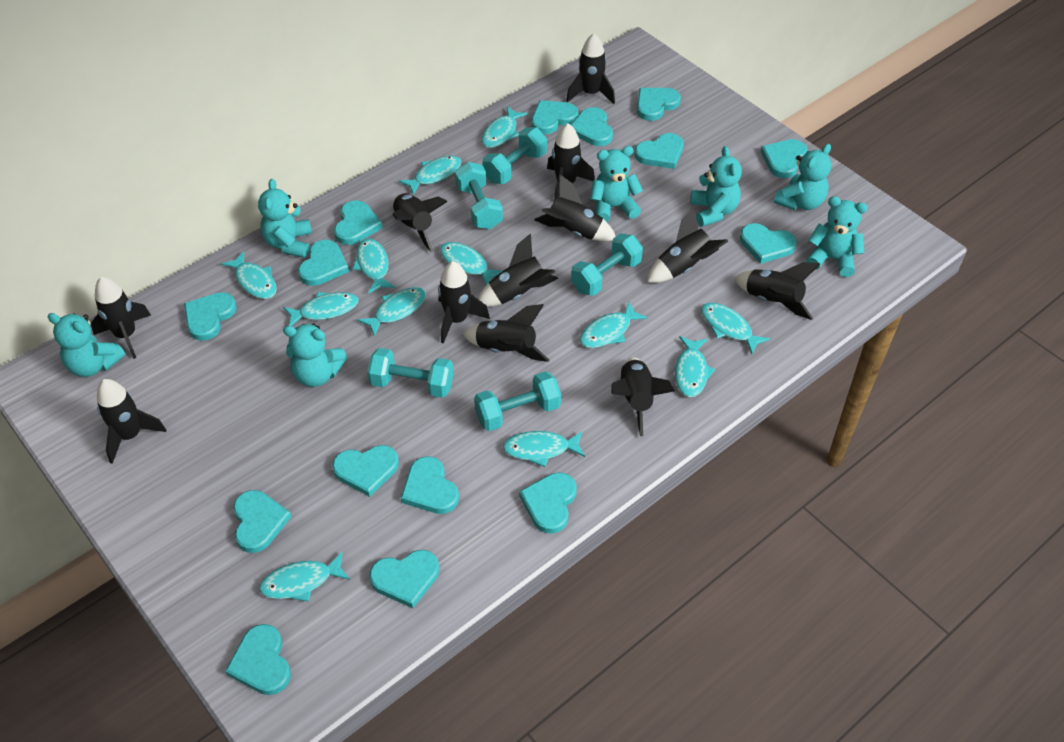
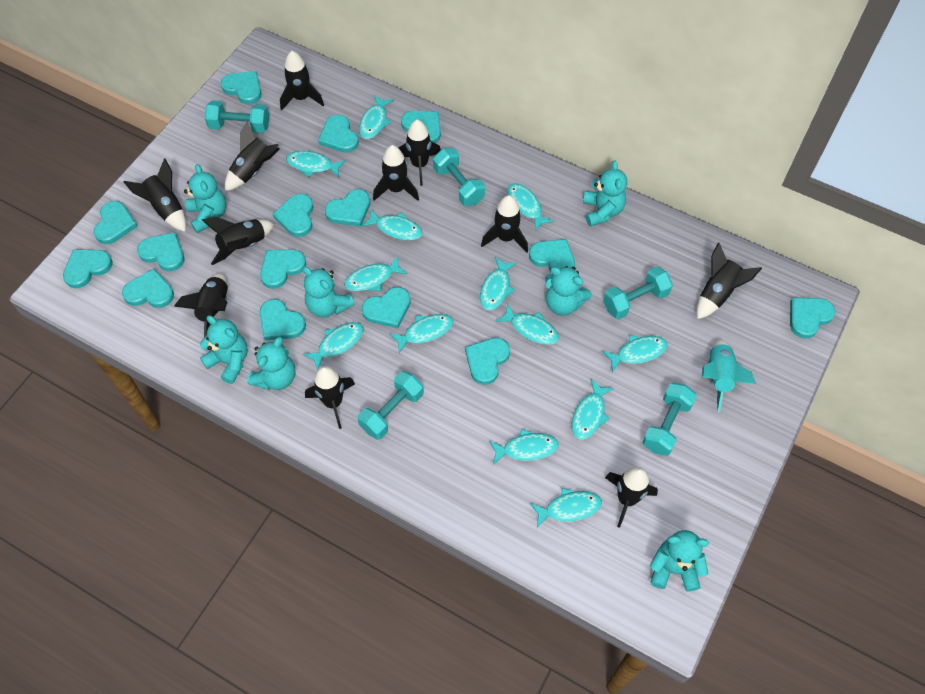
black rocket: 12 -> 11
turquoise fish: 12 -> 13
turquoise rocket: 0 -> 1

